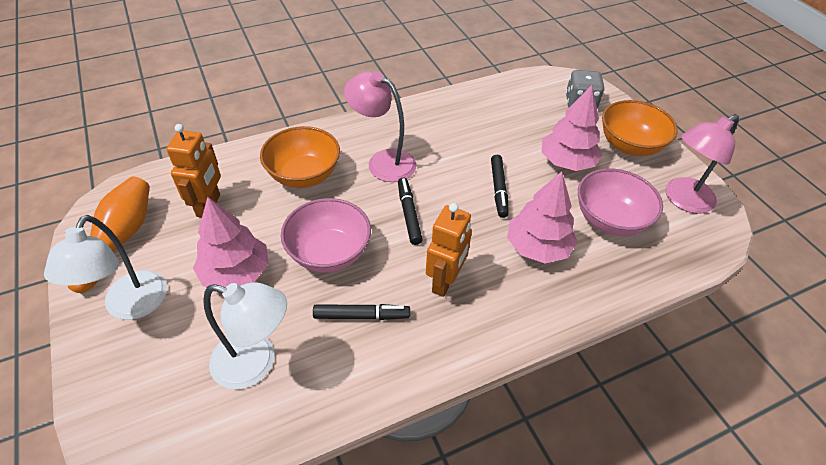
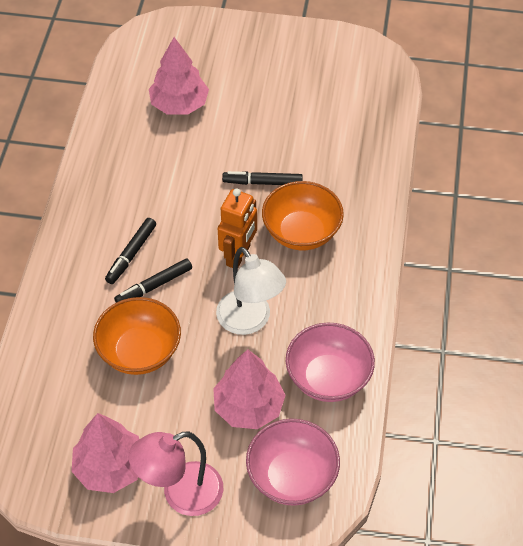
grey dice: 1 -> 0
orange bowling pin: 1 -> 0
orange robot: 2 -> 1
pink lamp: 2 -> 1
white lamp: 2 -> 1

